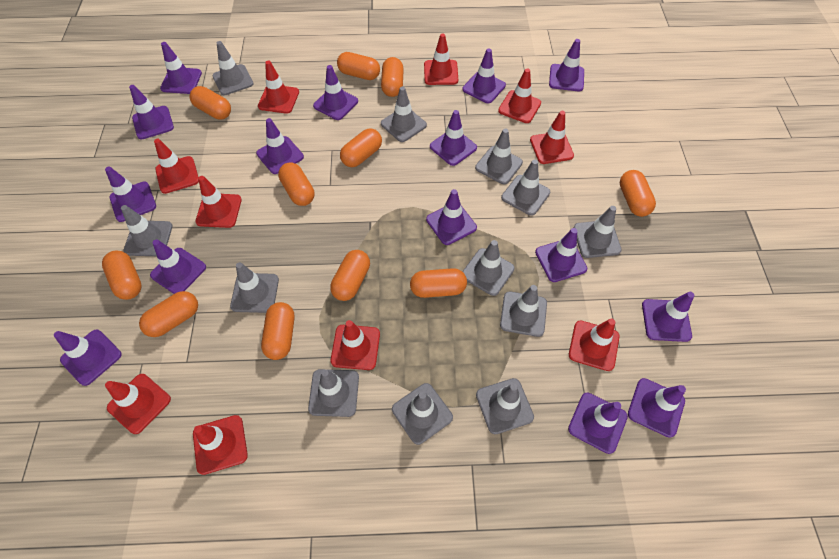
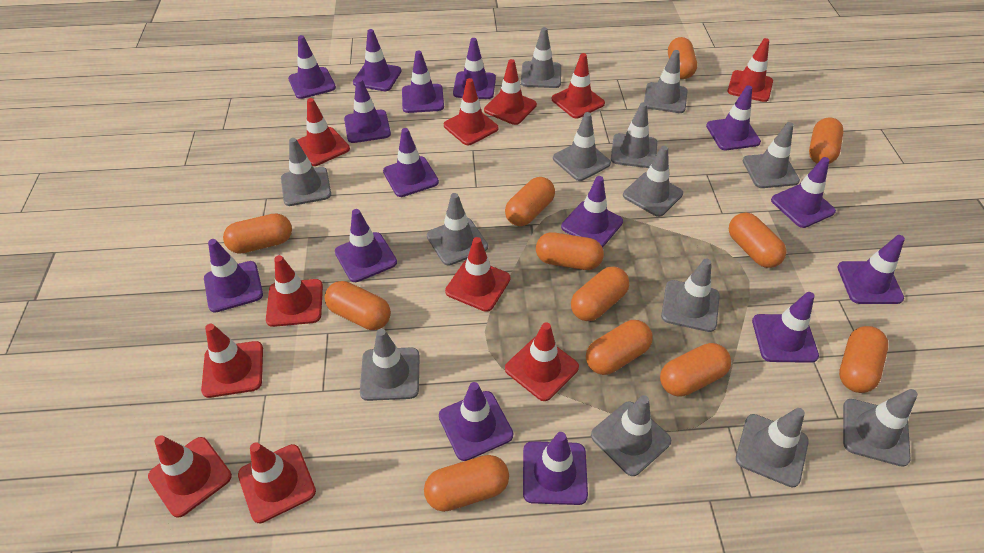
grey traffic cone: 12 -> 13
orange capsule: 11 -> 12
red traffic cone: 10 -> 11

